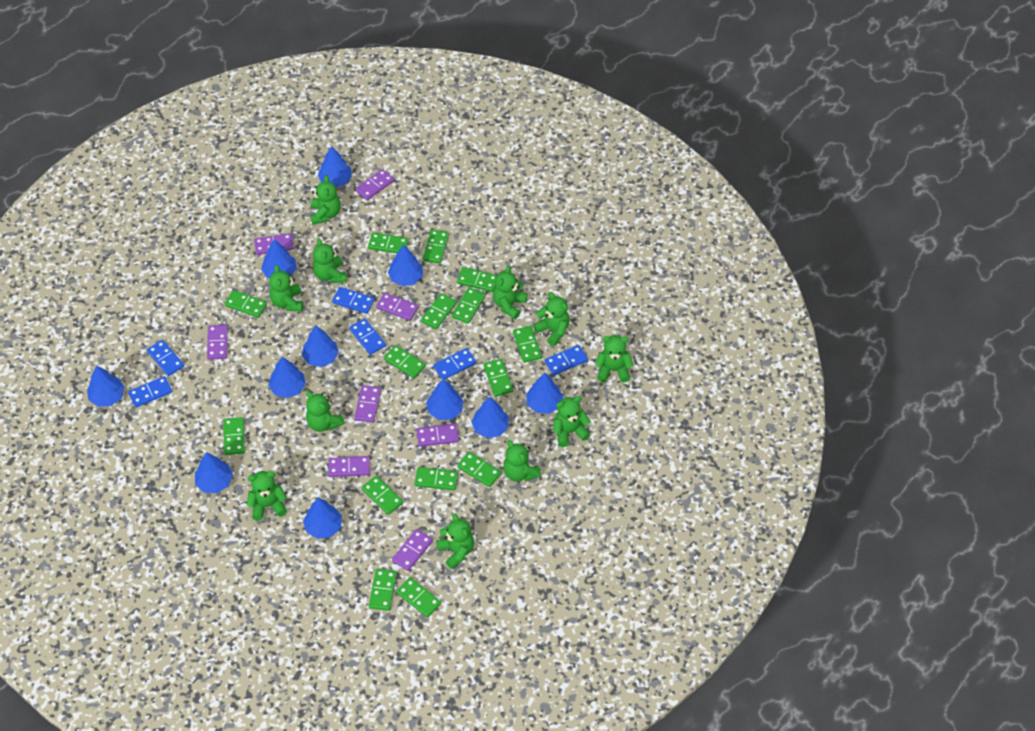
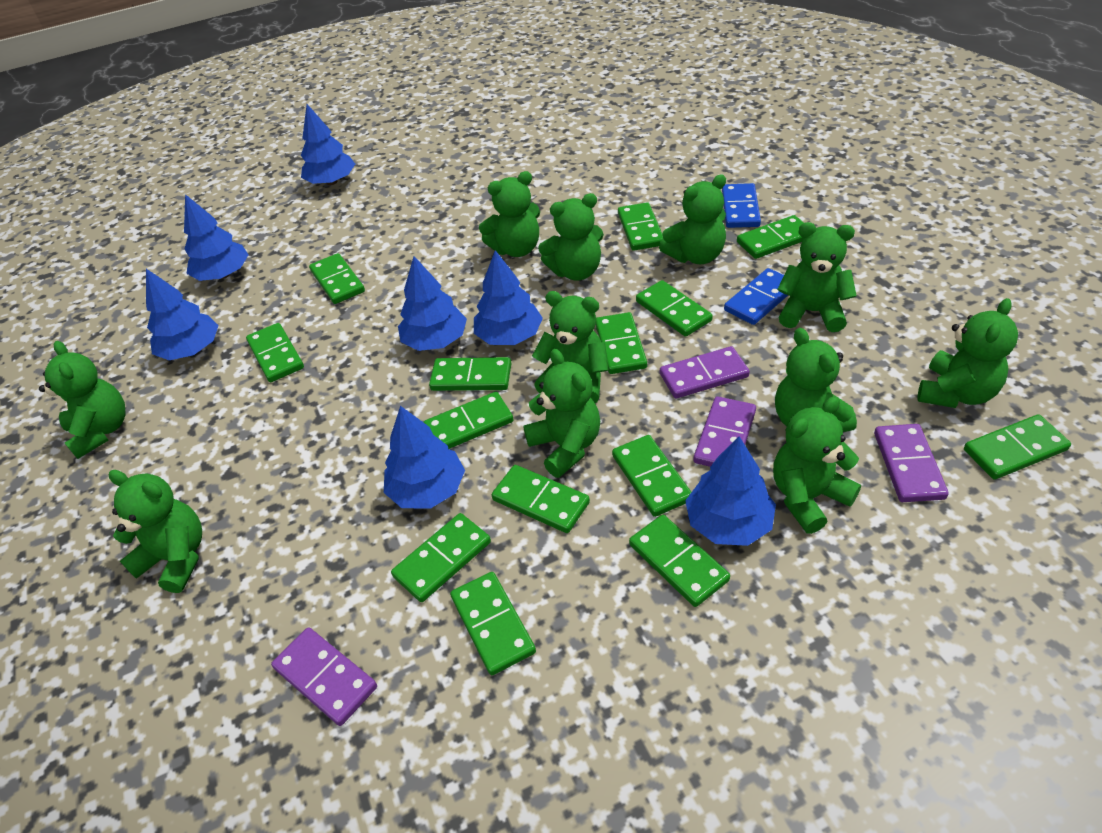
blue domino: 6 -> 2
blue tree: 11 -> 7
green domino: 15 -> 14
purple domino: 8 -> 4

